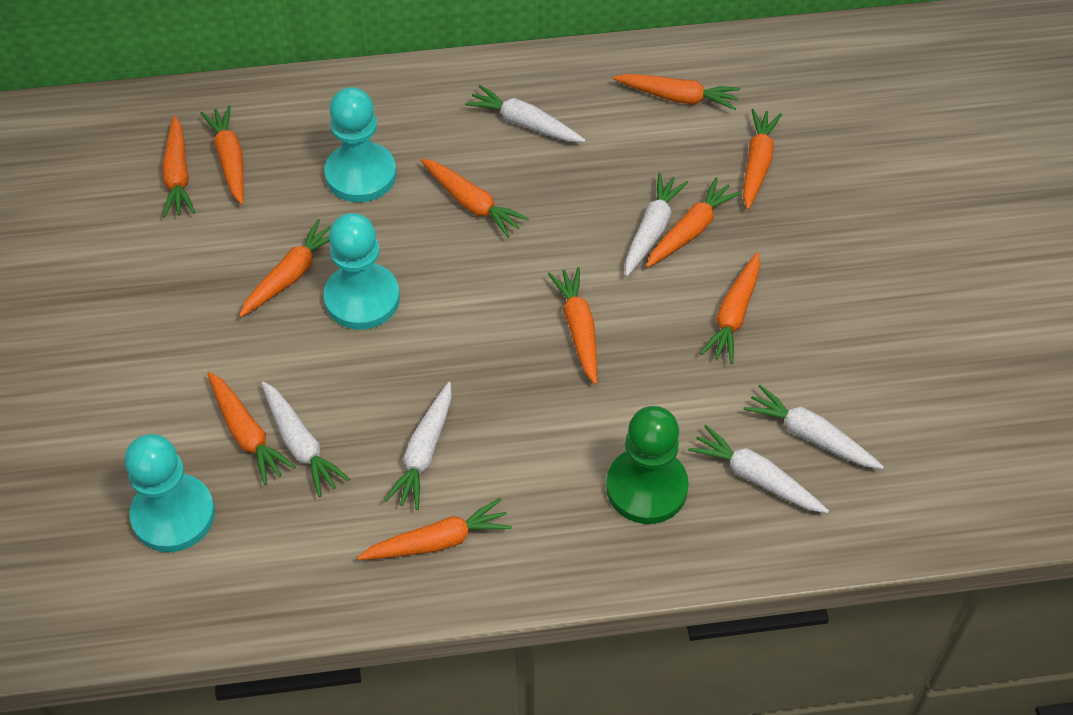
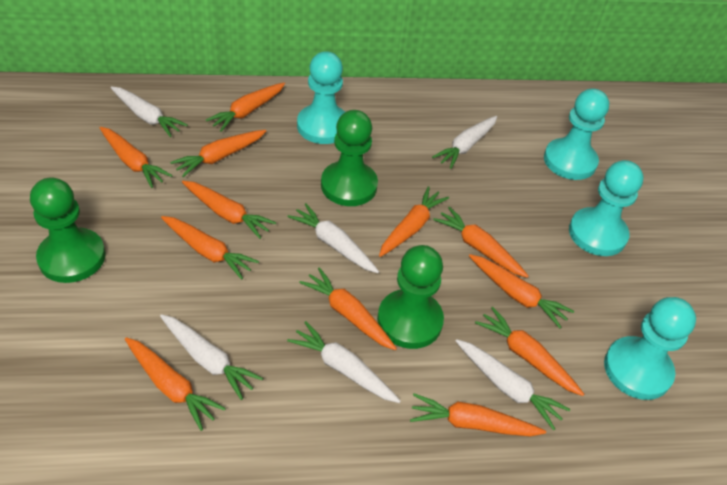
green pawn: 1 -> 3
orange carrot: 11 -> 12
turquoise pawn: 3 -> 4

